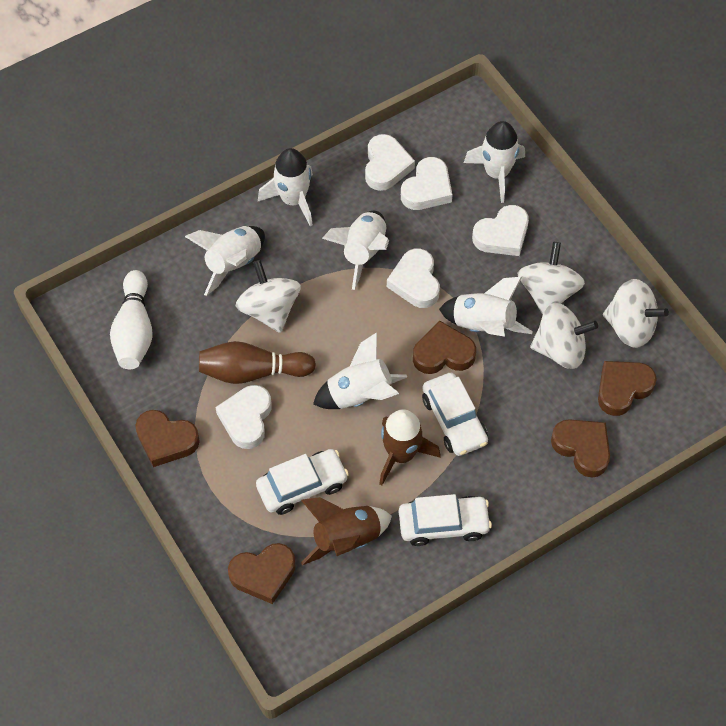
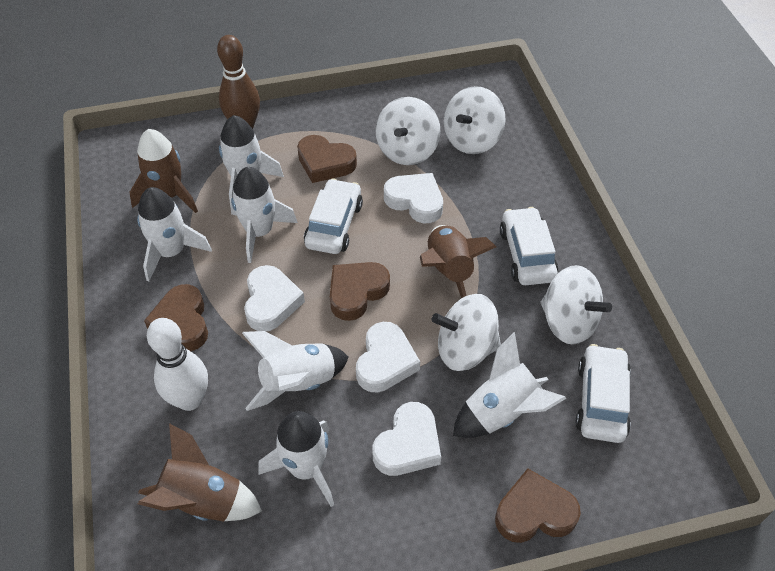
brown heart: 5 -> 4
brown rocket: 2 -> 3
white heart: 5 -> 4

